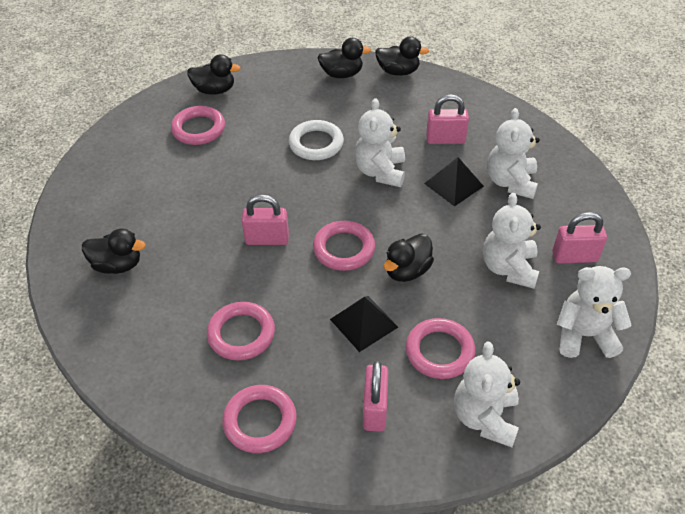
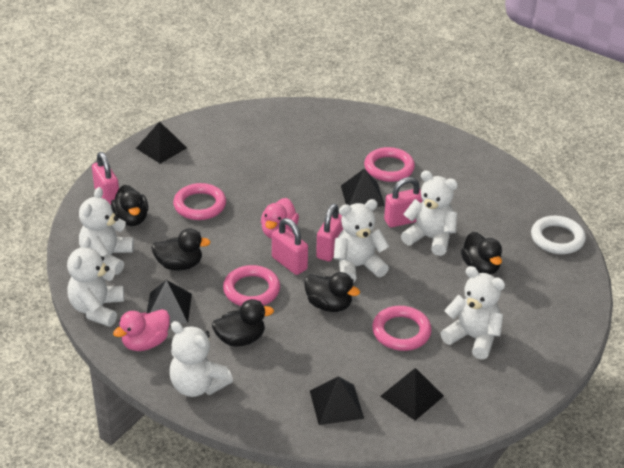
black pyramid: 2 -> 5
pink duck: 0 -> 2
pink ring: 5 -> 4
white teddy bear: 5 -> 6

